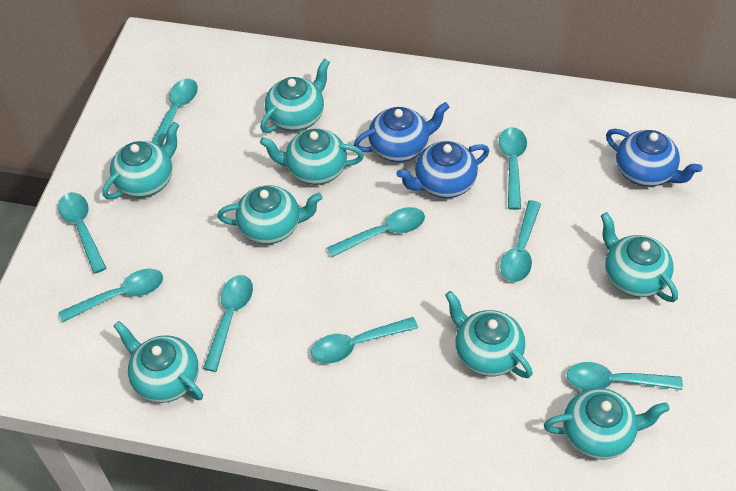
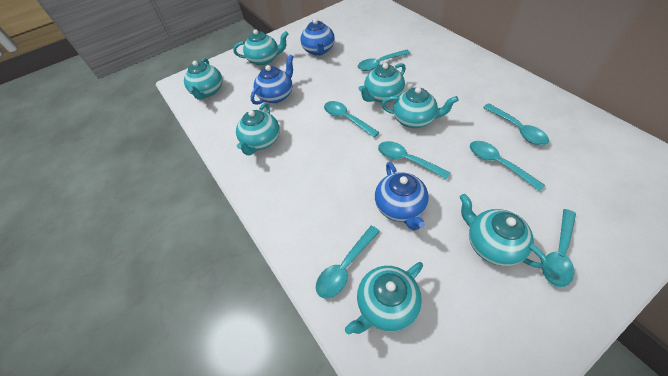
turquoise spoon: 9 -> 7
turquoise teapot: 8 -> 7

